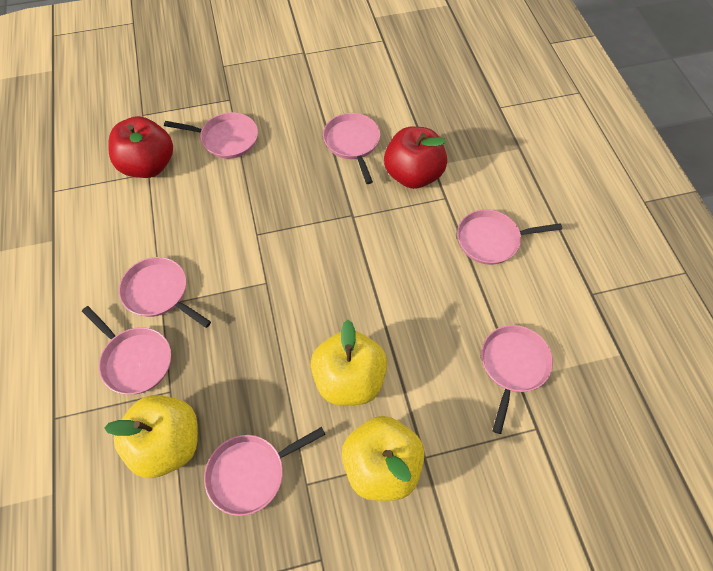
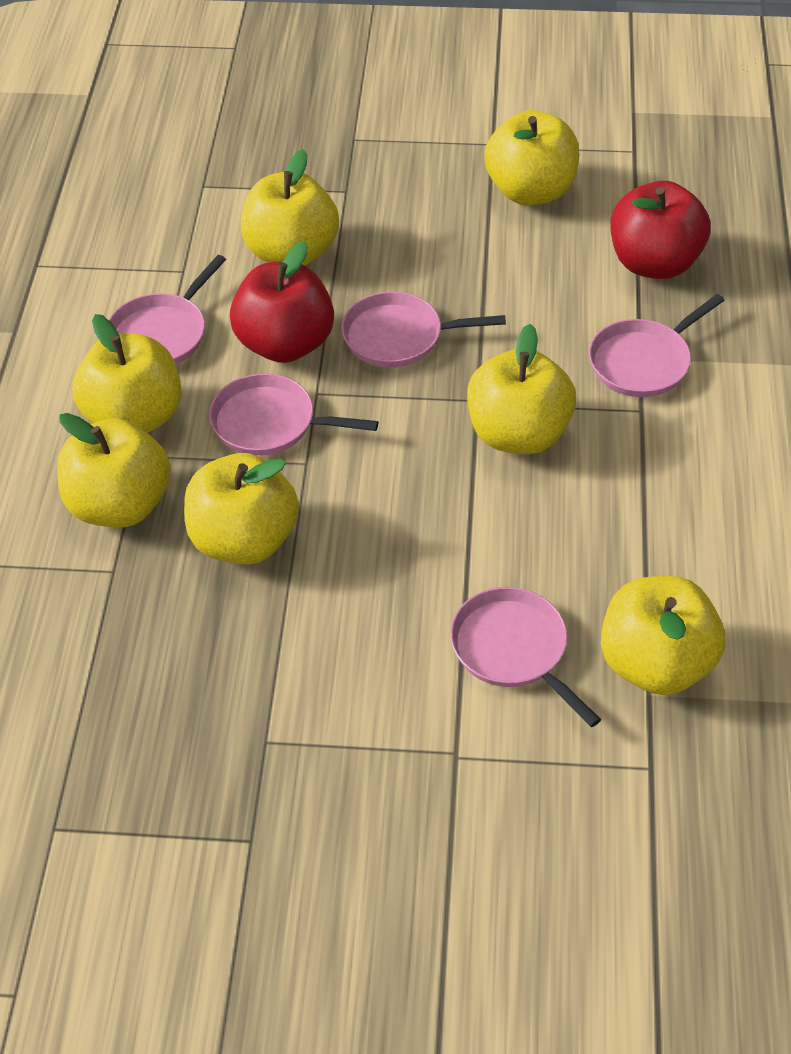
pink pan: 7 -> 5
yellow apple: 3 -> 7

